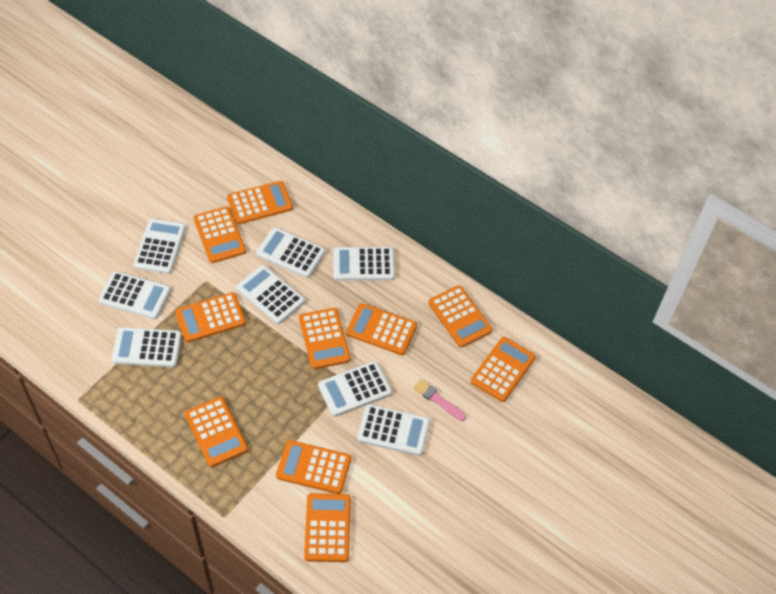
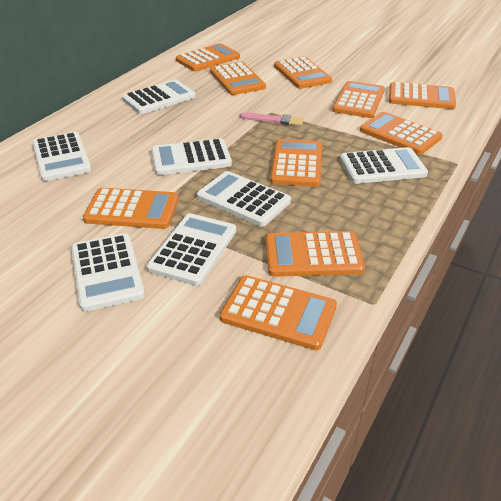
white calculator: 8 -> 7

